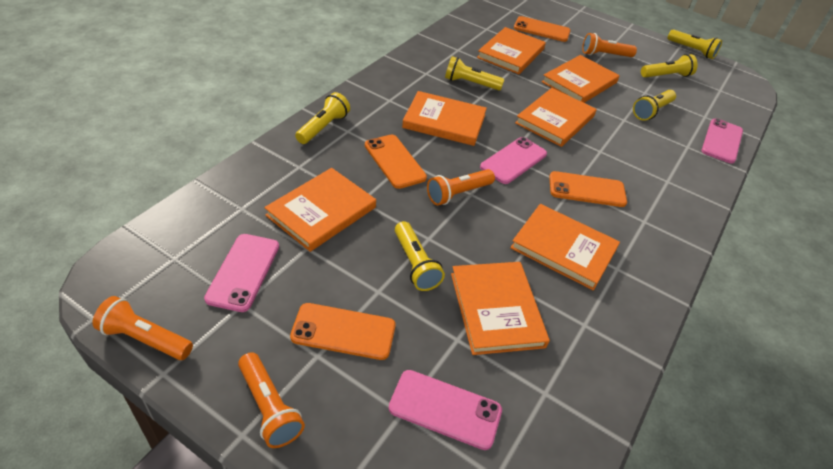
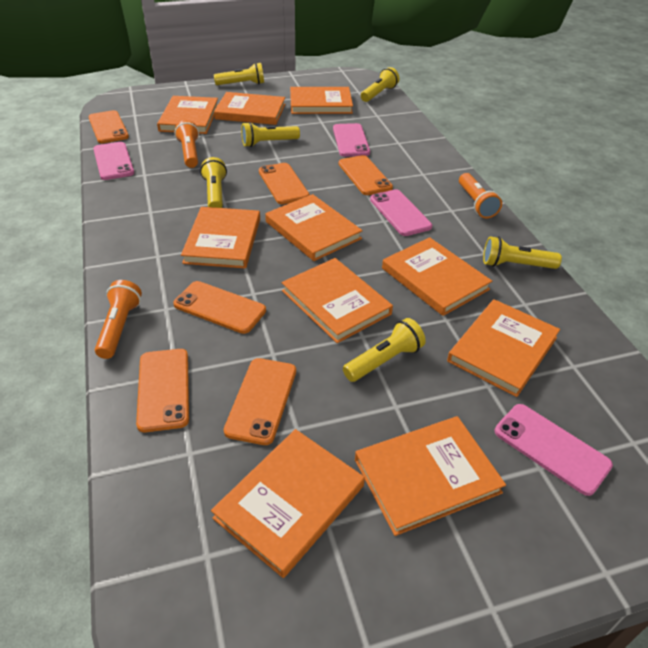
orange book: 7 -> 10
orange flashlight: 4 -> 3
orange phone: 4 -> 6

